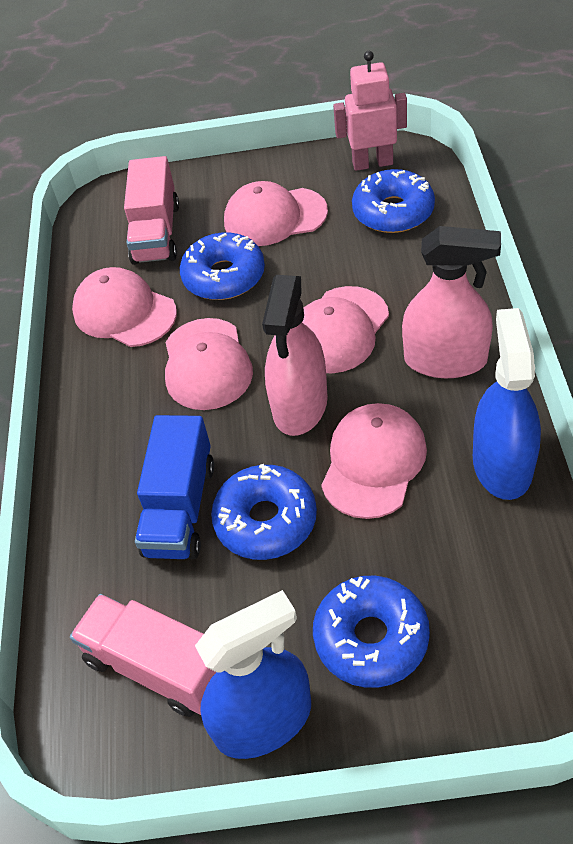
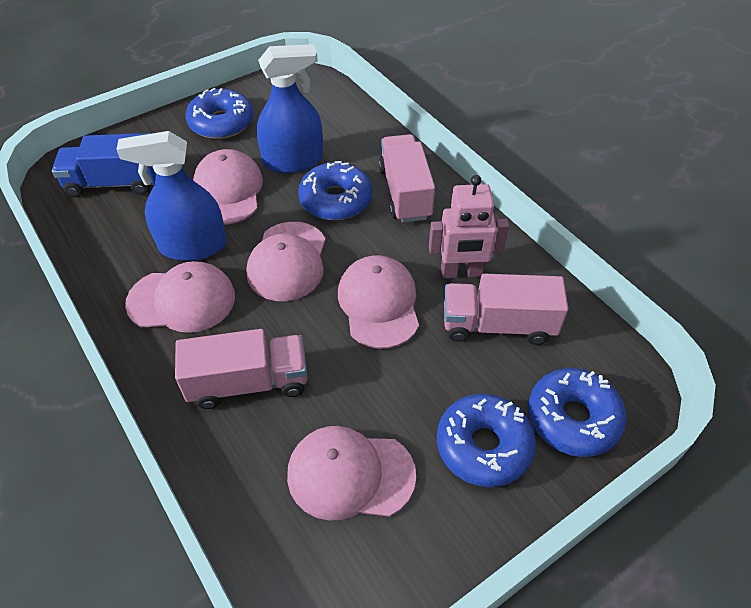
pink spray bottle: 2 -> 0
pink truck: 2 -> 3

